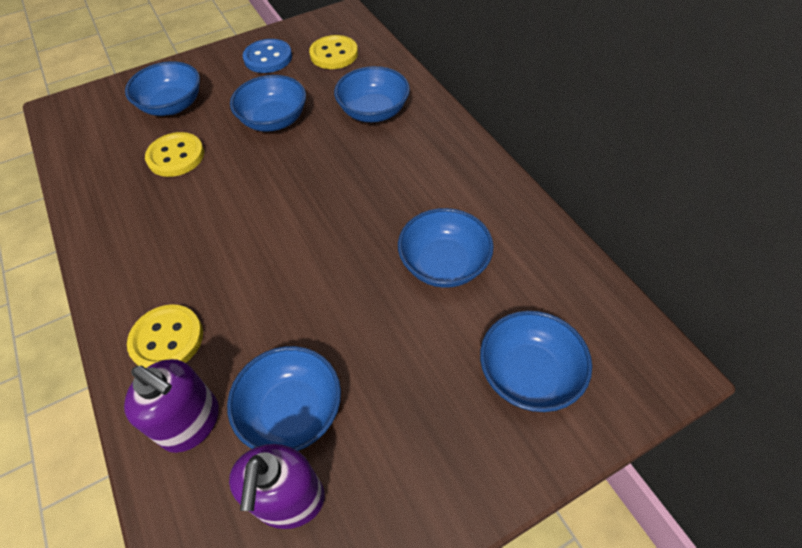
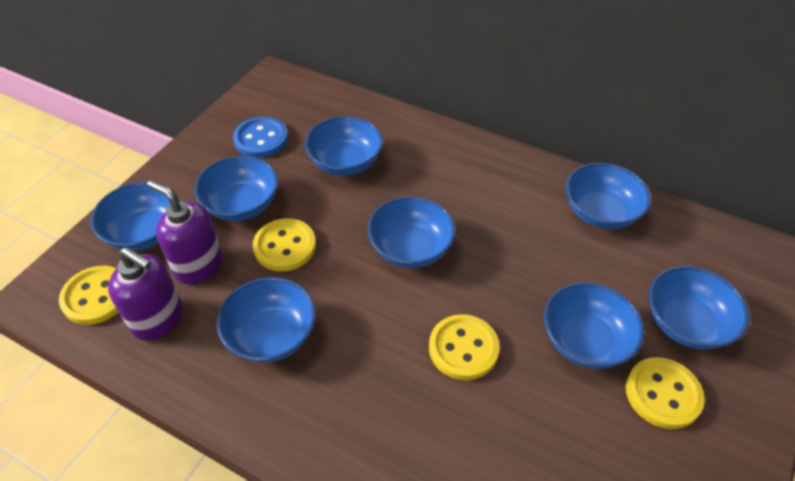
blue bowl: 6 -> 8
yellow button: 3 -> 4

